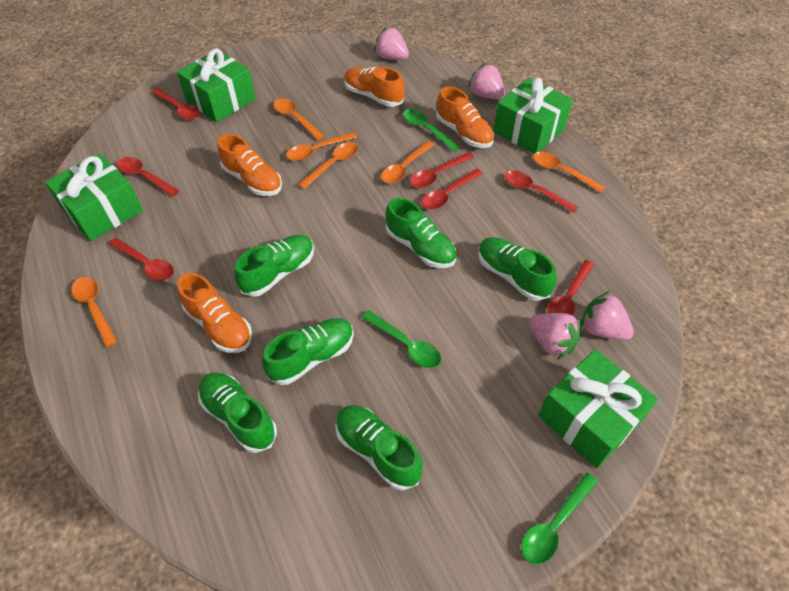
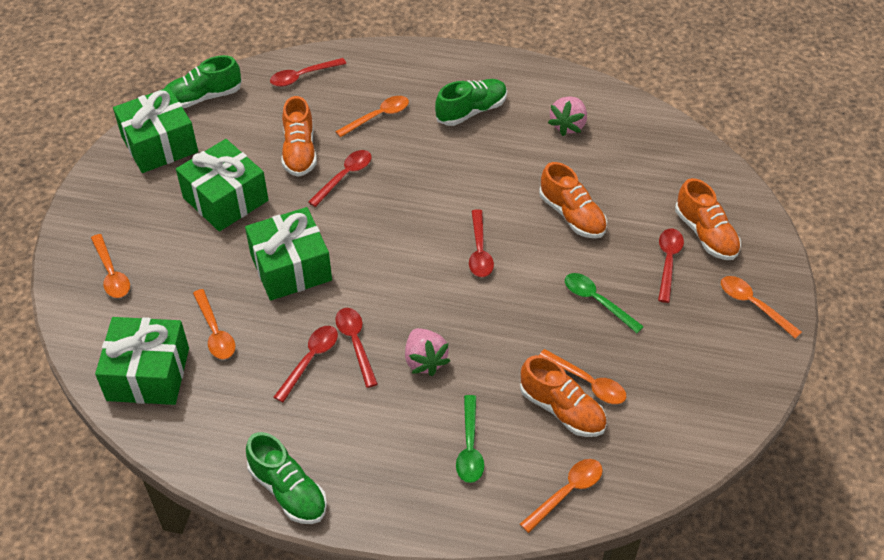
green shoe: 6 -> 3
green spoon: 3 -> 2
pink strawberry: 4 -> 2
red spoon: 7 -> 6

